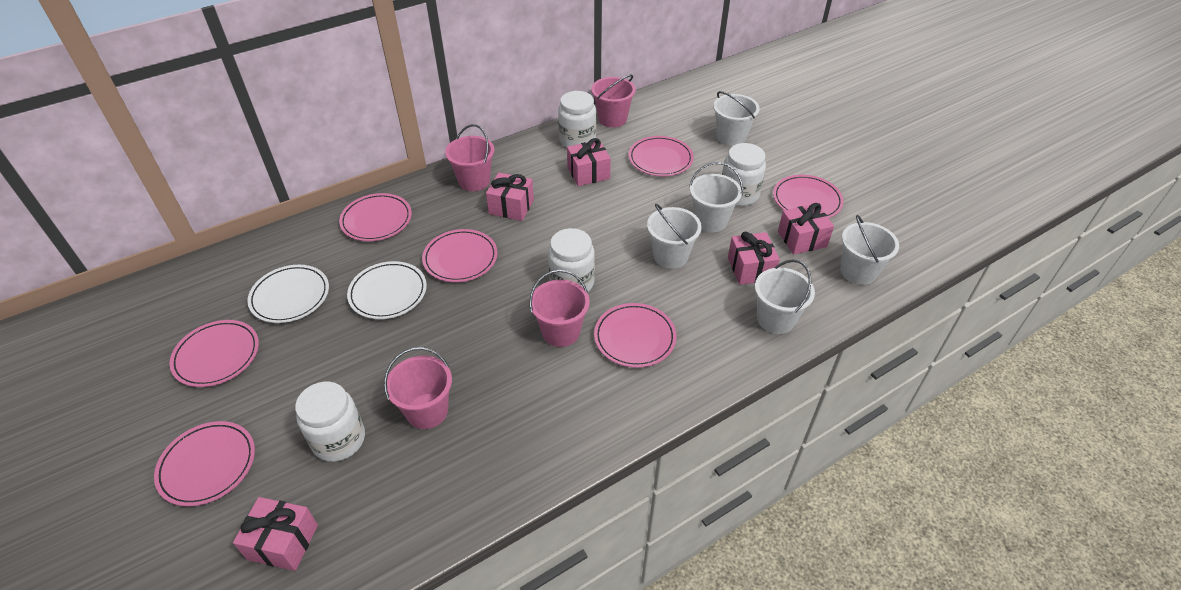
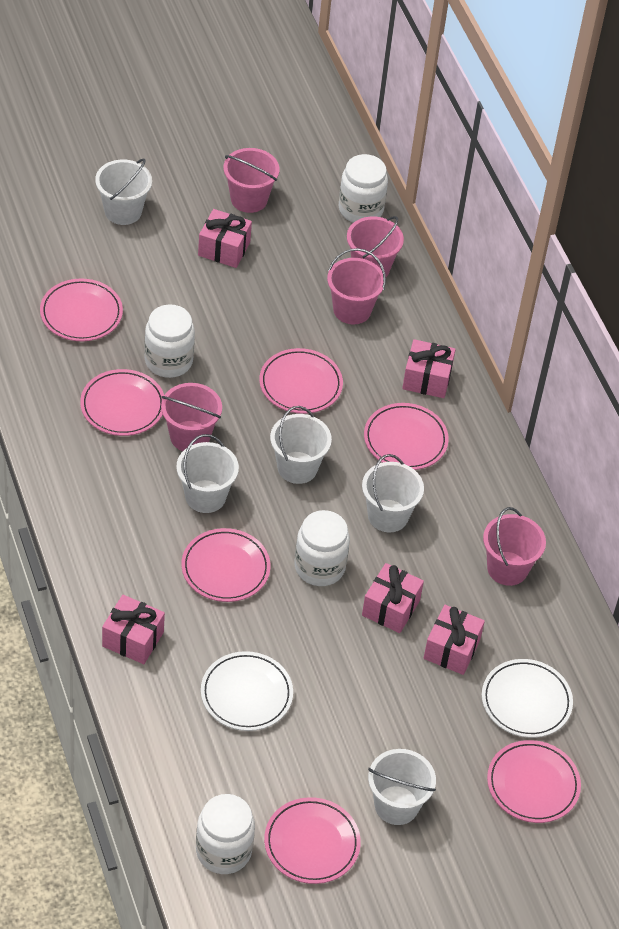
pink bucket: 4 -> 5

